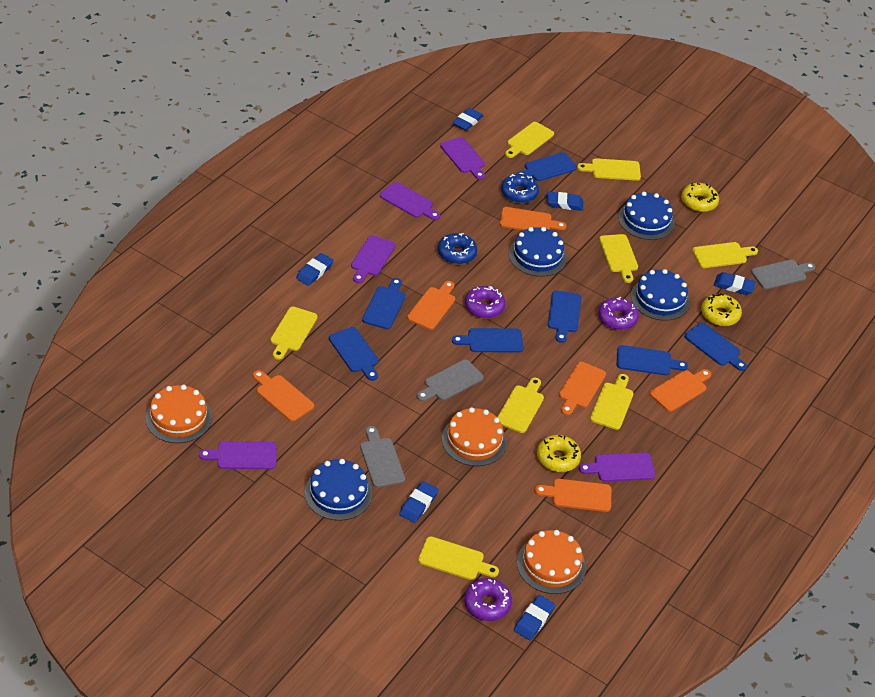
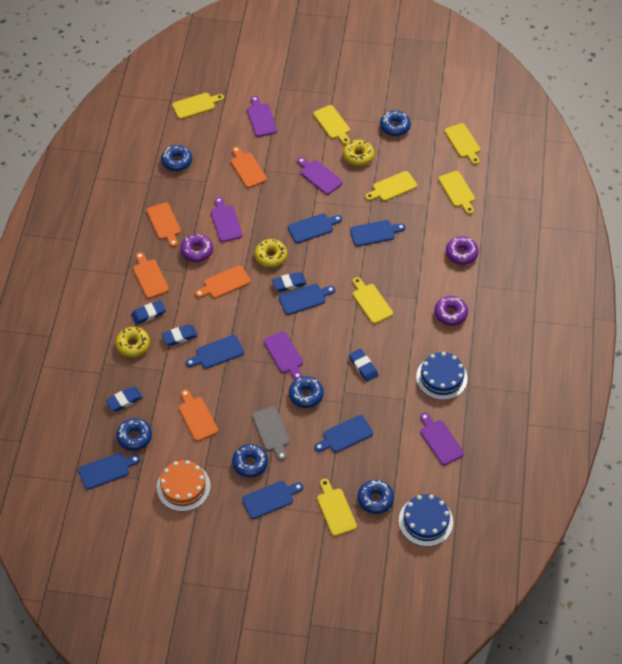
blue cake: 4 -> 2
blue donut: 2 -> 6
blue eraser: 6 -> 5
grey cutting board: 3 -> 1
orange cake: 3 -> 1
orange cutting board: 6 -> 5
yellow cutting board: 8 -> 7

